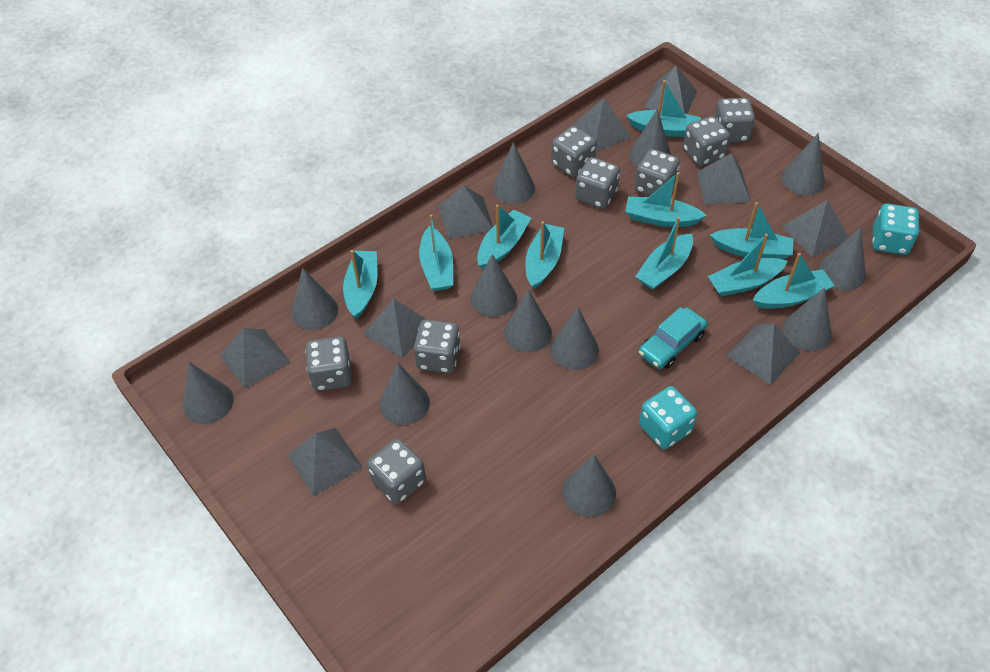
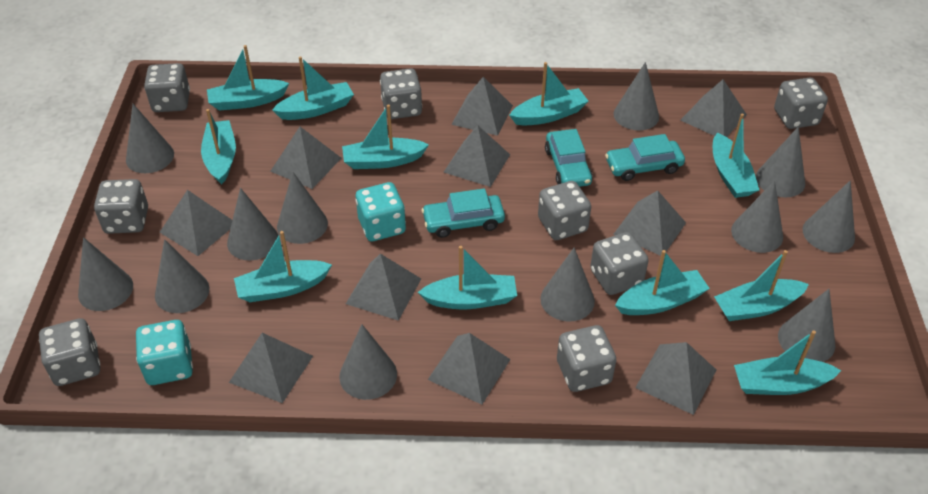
grey pyramid: 9 -> 10
turquoise boat: 10 -> 11
turquoise car: 1 -> 3

